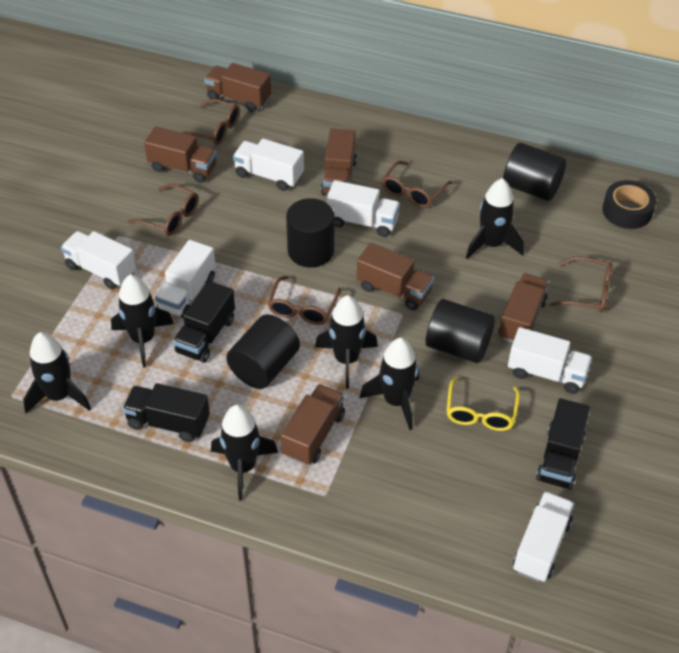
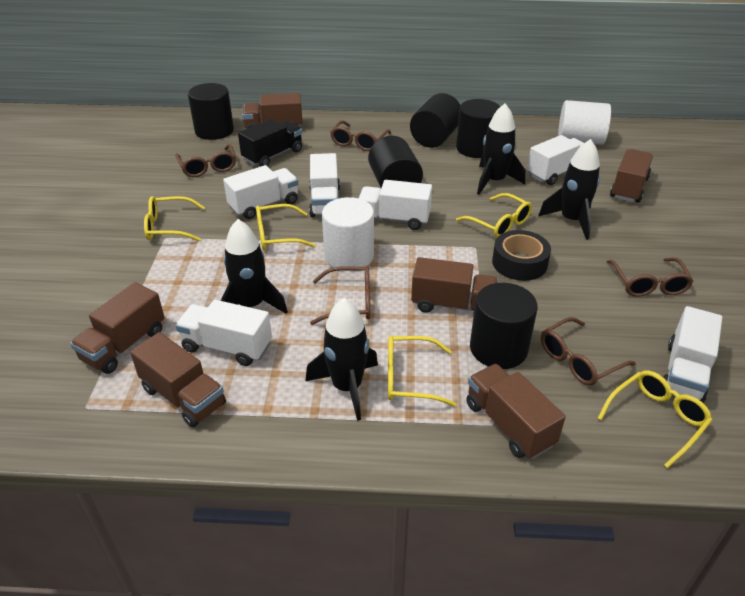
black cylinder: 4 -> 5
black rocket: 6 -> 4
black truck: 3 -> 1
white cylinder: 0 -> 2
yellow glasses: 1 -> 5

